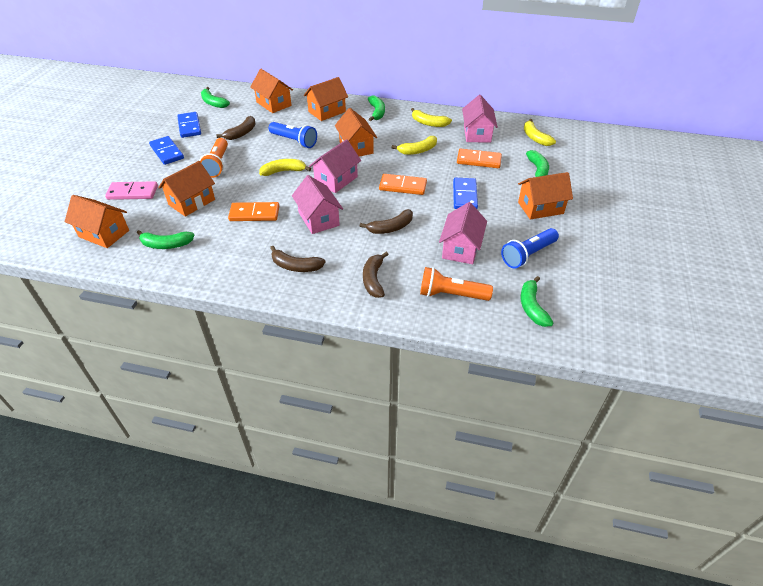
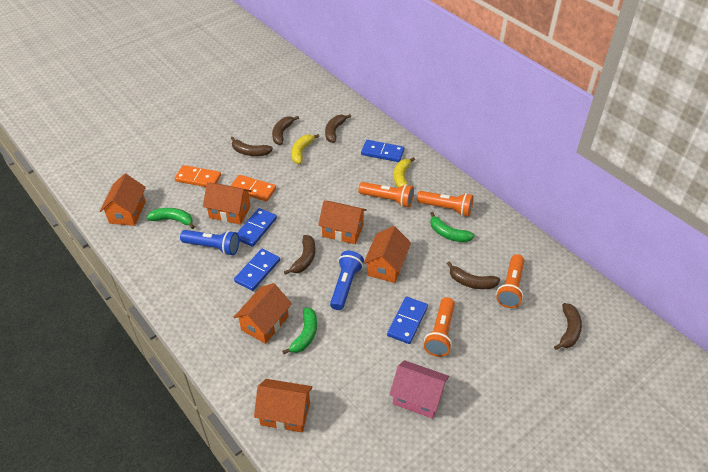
blue domino: 3 -> 4
brown banana: 4 -> 6
green banana: 5 -> 3
orange domino: 3 -> 2
orange flashlight: 2 -> 4
pink domino: 1 -> 0
pink house: 4 -> 1
yellow banana: 4 -> 2

